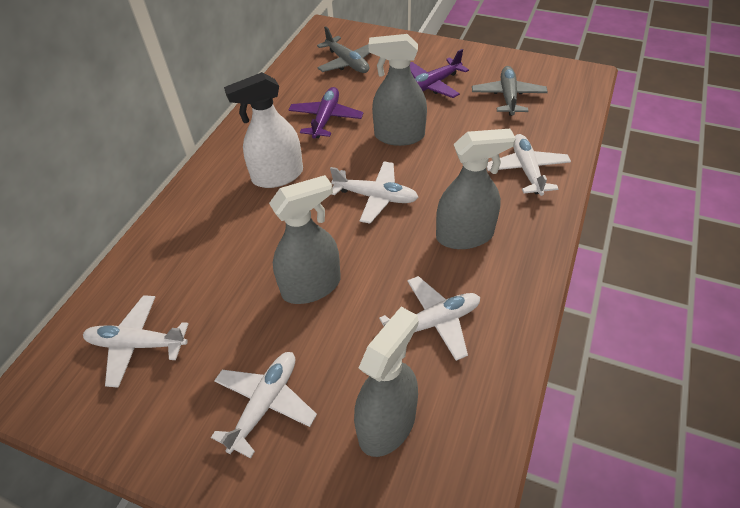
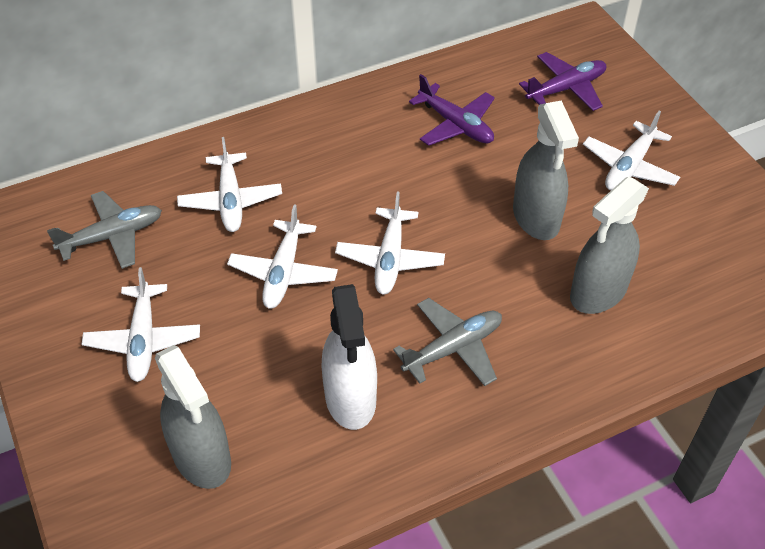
grey spray bottle: 4 -> 3

